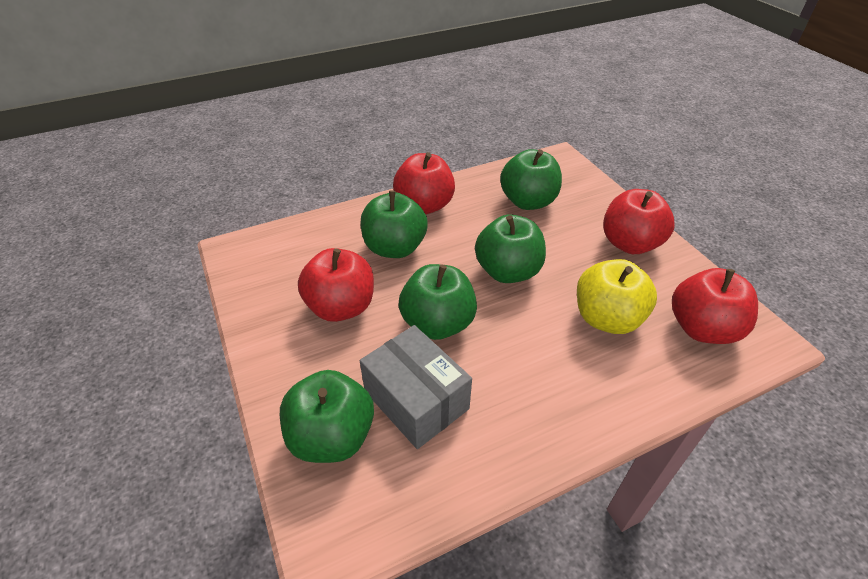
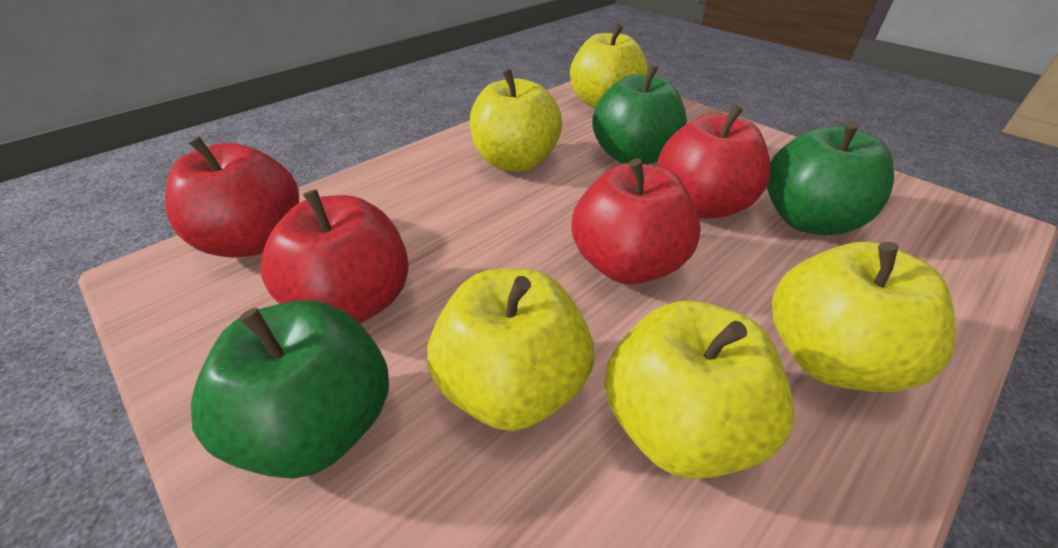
green apple: 5 -> 3
grey box: 1 -> 0
yellow apple: 1 -> 5

